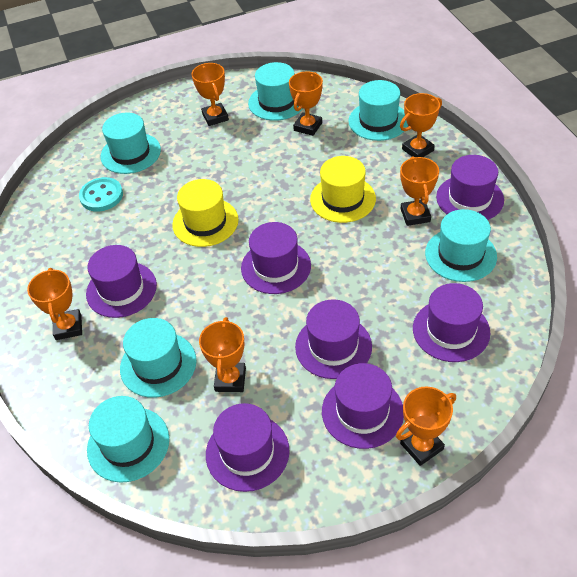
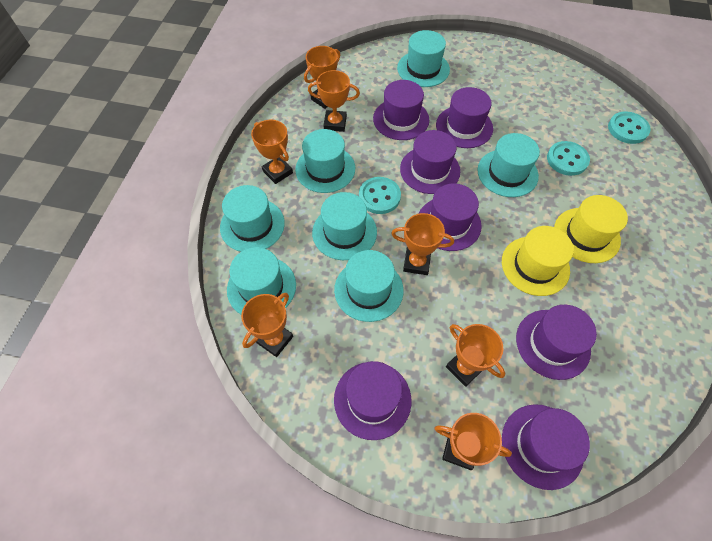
turquoise button: 1 -> 3
turquoise hat: 6 -> 7

